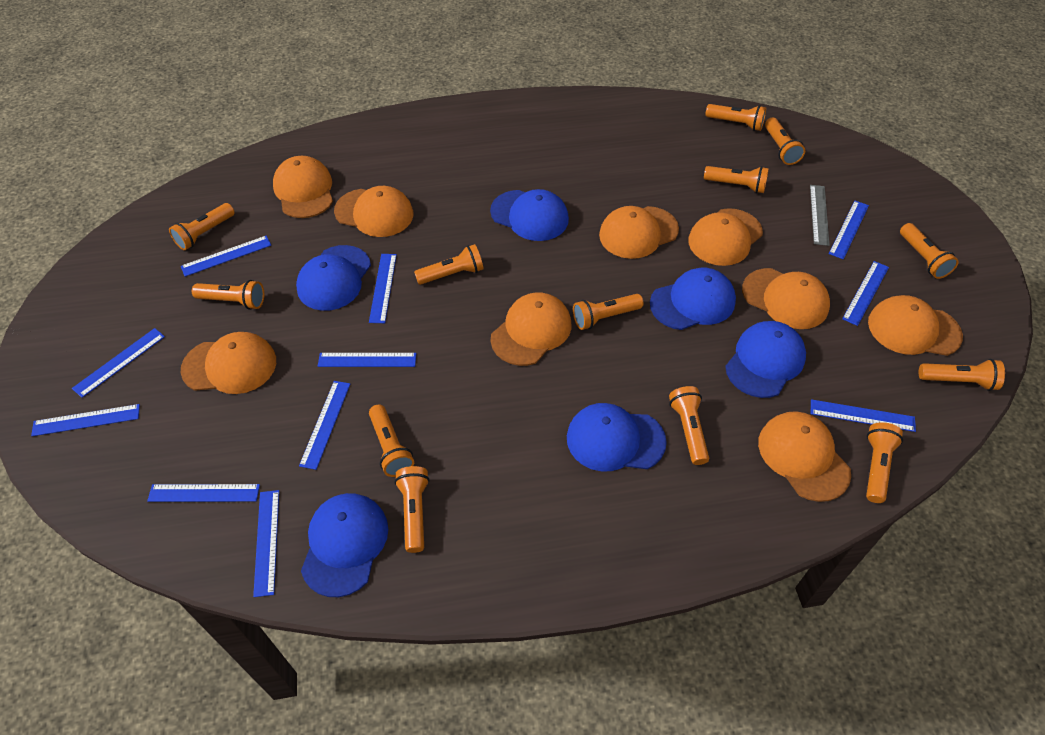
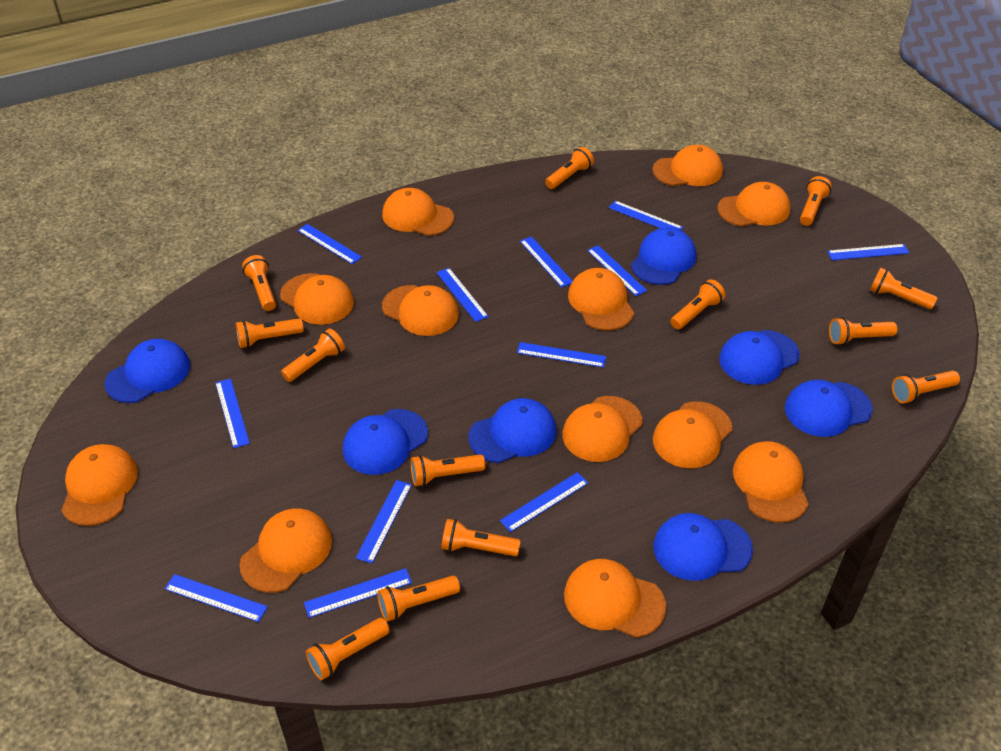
blue cap: 6 -> 7
blue ruler: 11 -> 12
grey ruler: 1 -> 0
orange cap: 9 -> 12

